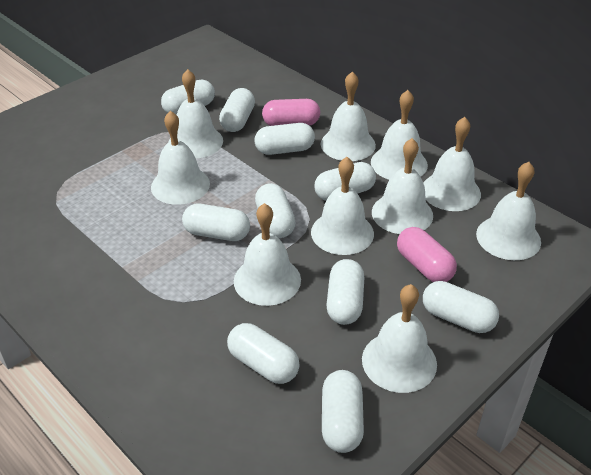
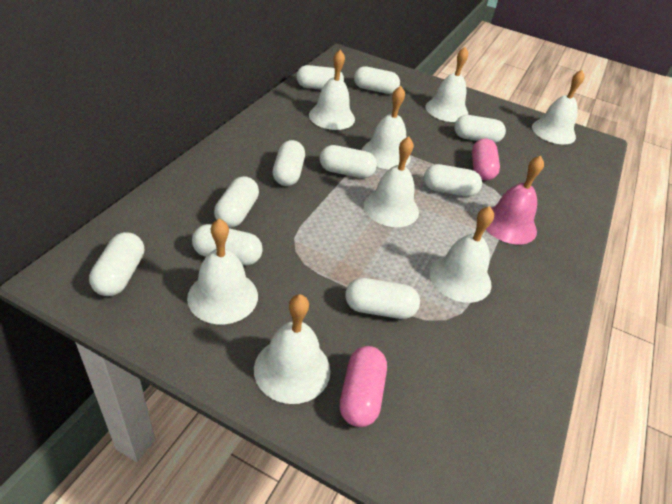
pink bell: 0 -> 1
white bell: 10 -> 8

